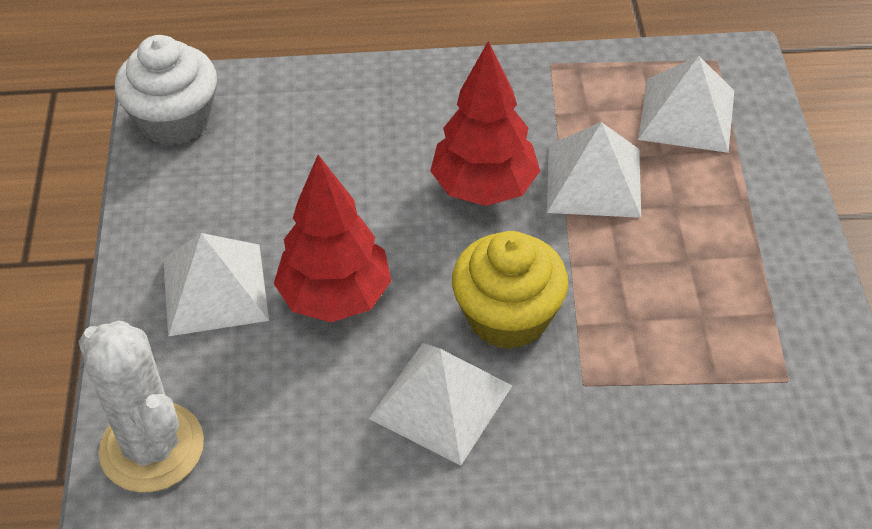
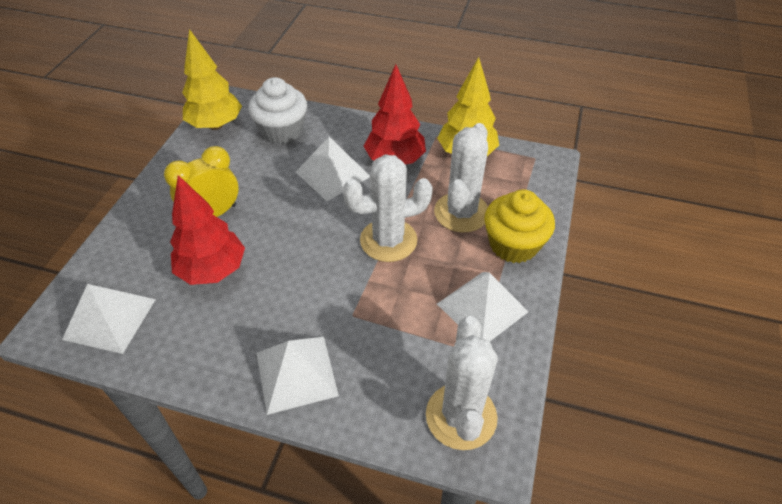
white cactus: 1 -> 3
yellow clock: 0 -> 1
yellow tree: 0 -> 2

